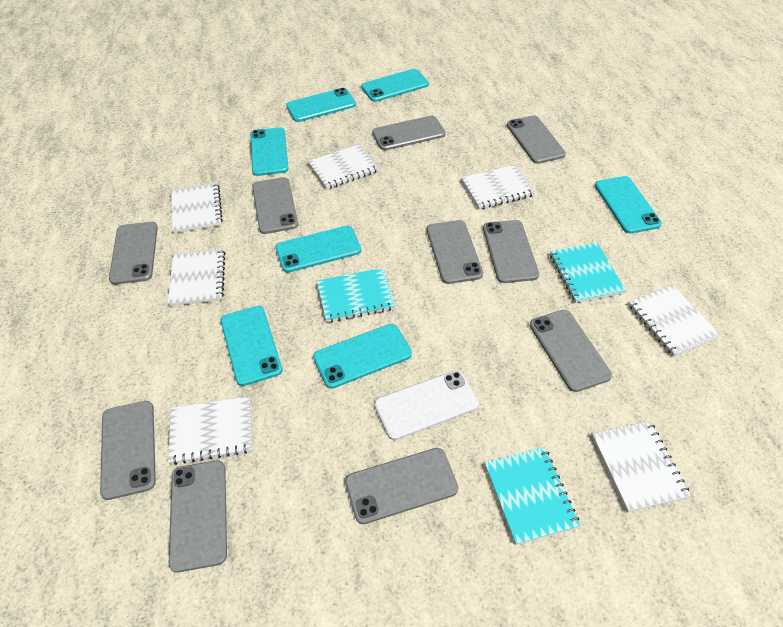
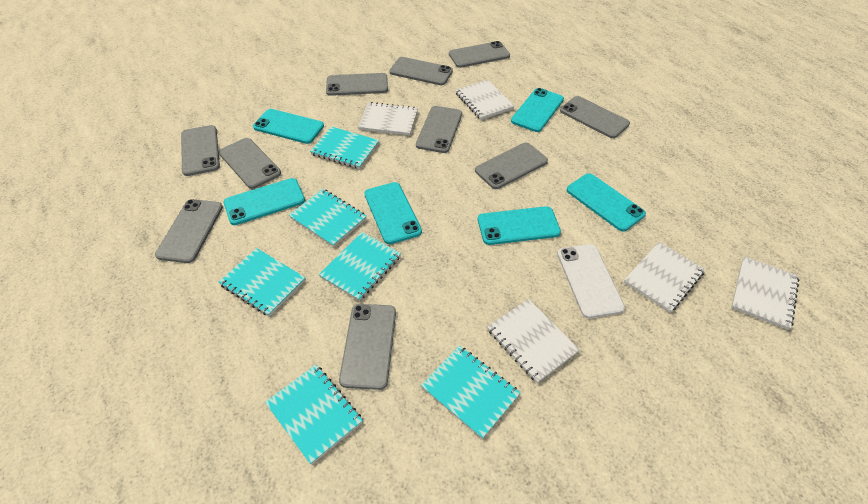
turquoise notebook: 3 -> 6
turquoise phone: 7 -> 6
white notebook: 7 -> 5

